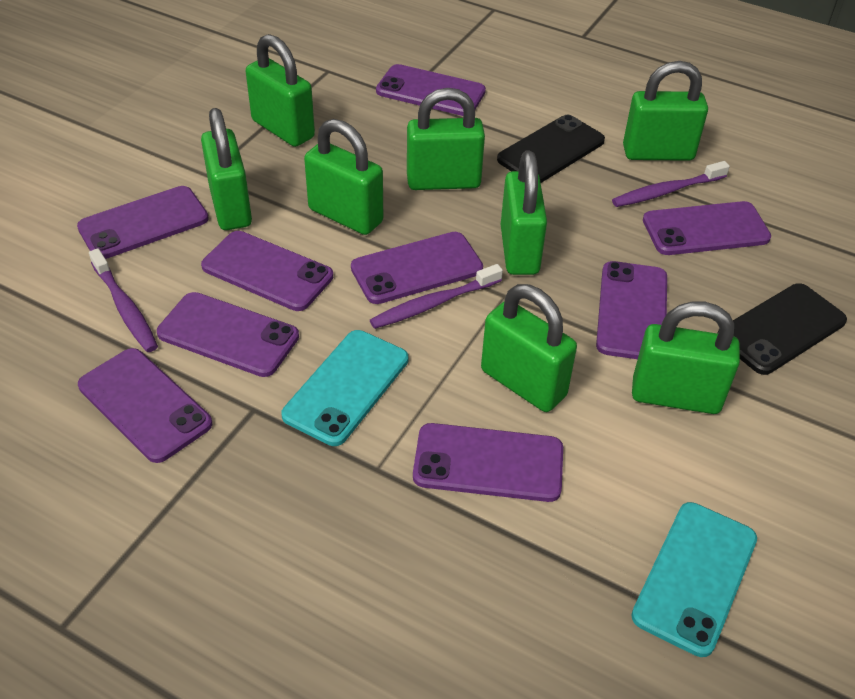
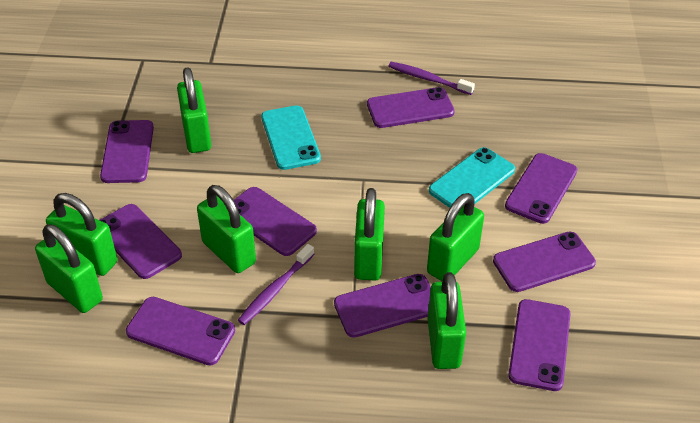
black phone: 2 -> 0
green padlock: 8 -> 7
purple toothbrush: 3 -> 2

